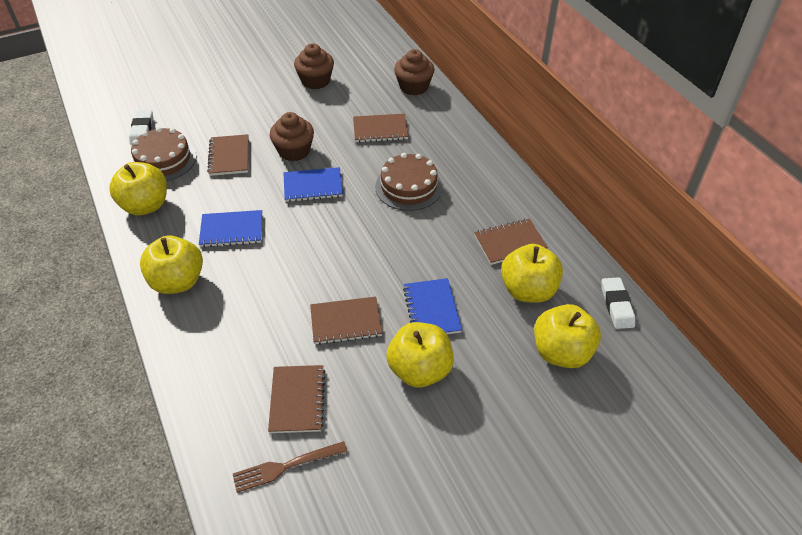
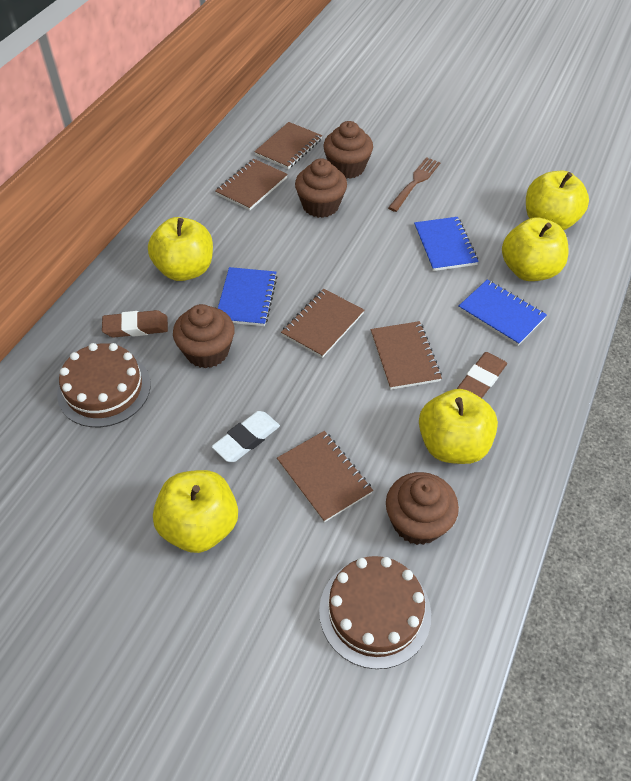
brown cupcake: 3 -> 4
brown eraser: 0 -> 2
white eraser: 2 -> 1

